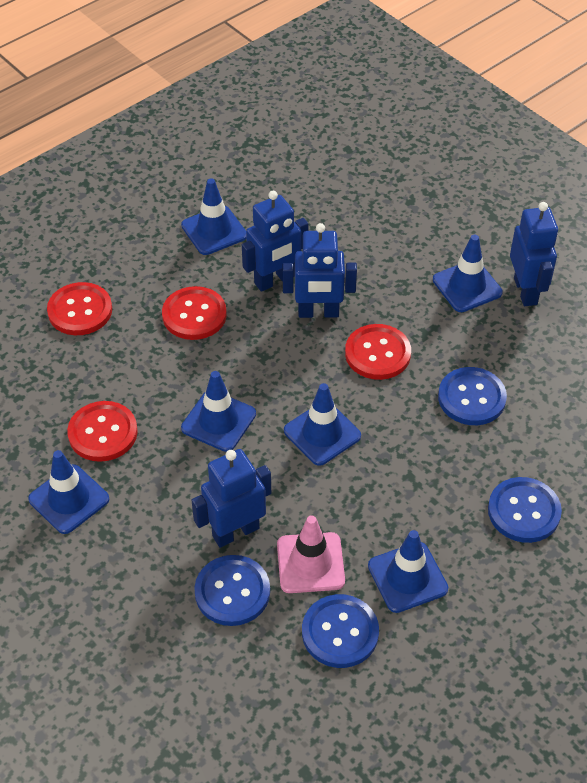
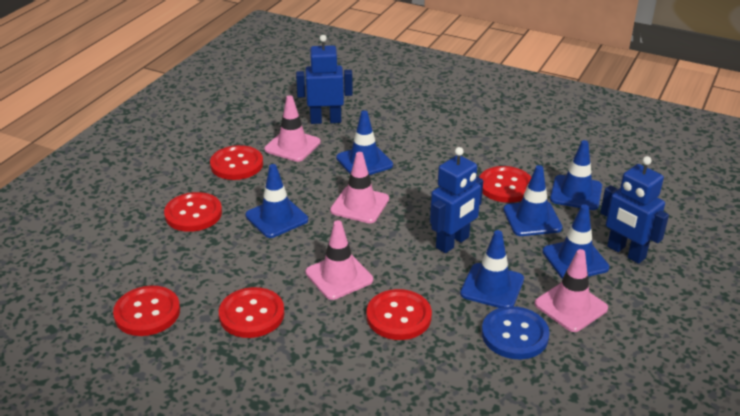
blue button: 4 -> 1
blue robot: 4 -> 3
pink traffic cone: 1 -> 4
red button: 4 -> 6

